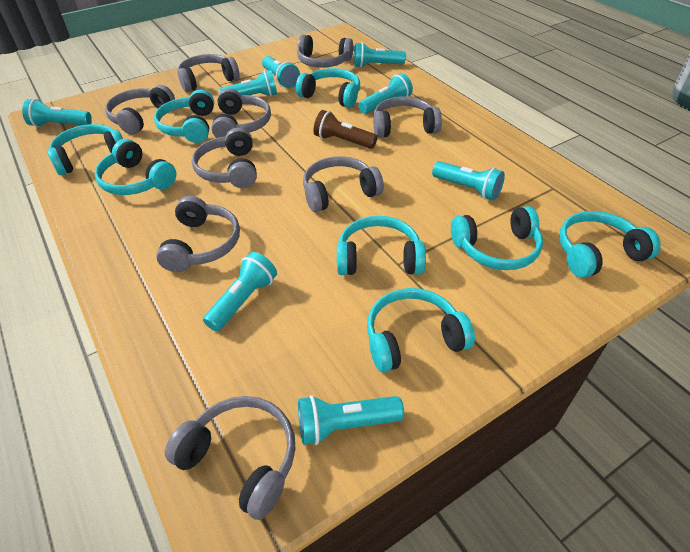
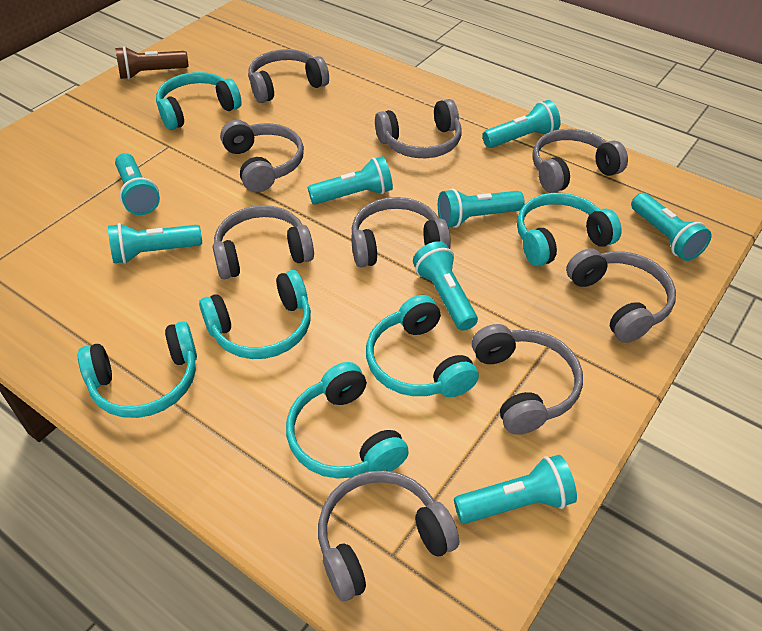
turquoise headphones: 8 -> 6

